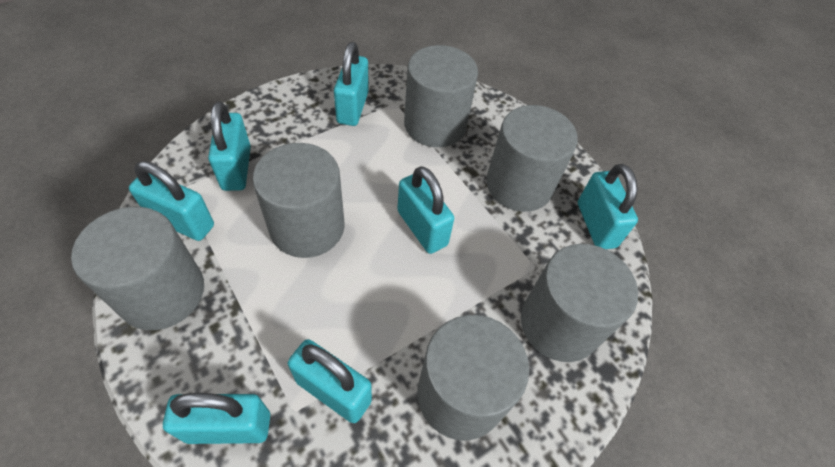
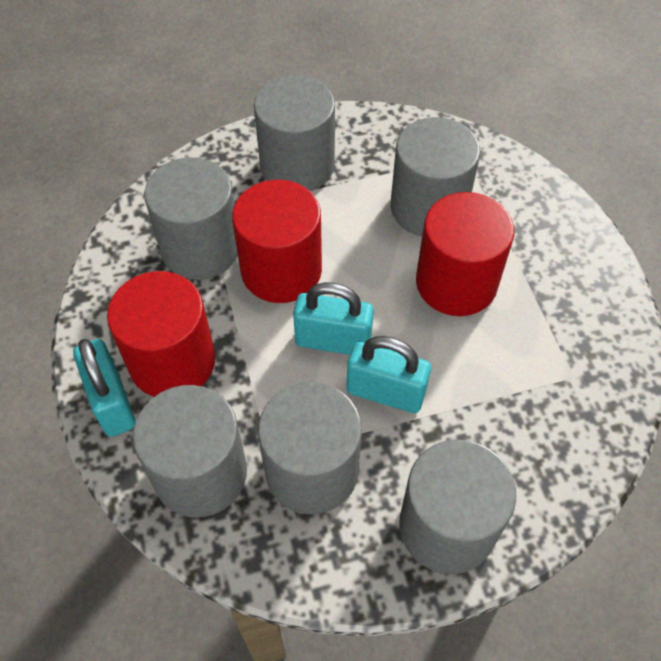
red cylinder: 0 -> 3
turquoise padlock: 7 -> 3

